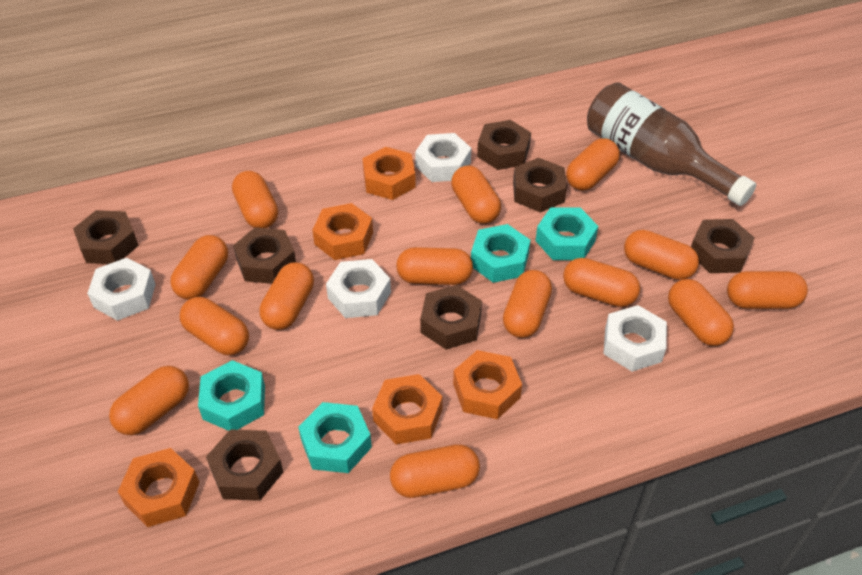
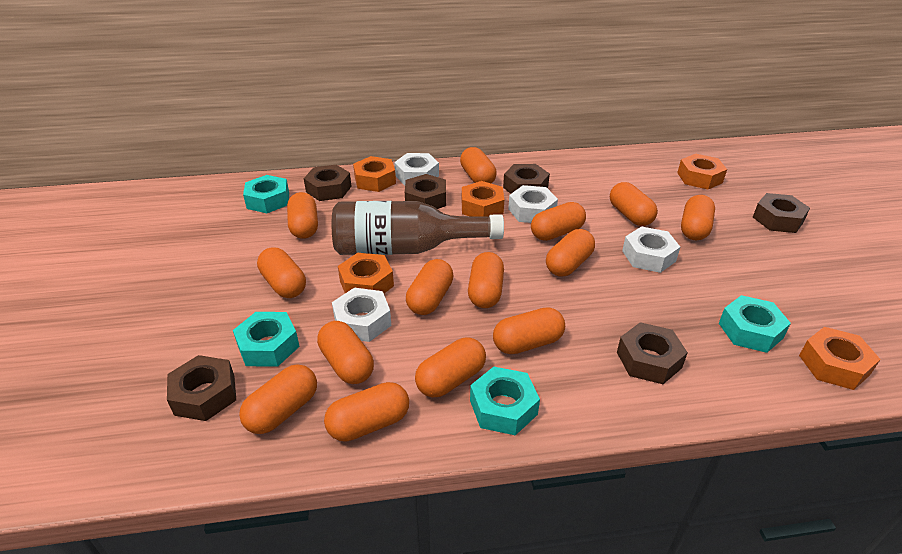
brown nut: 7 -> 6

